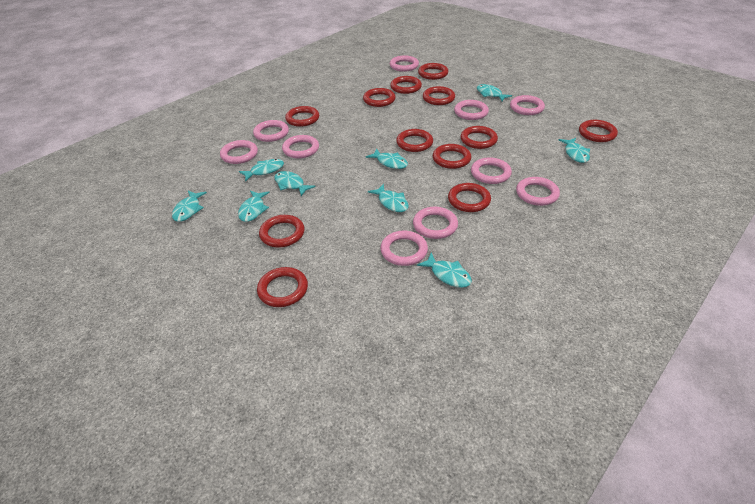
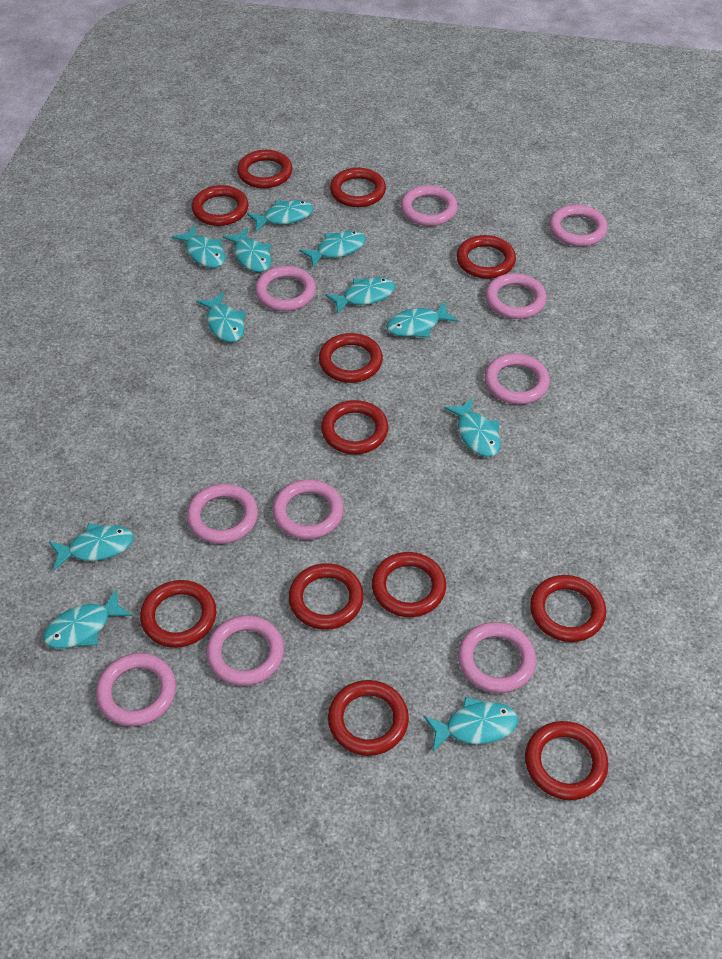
turquoise fish: 9 -> 11

